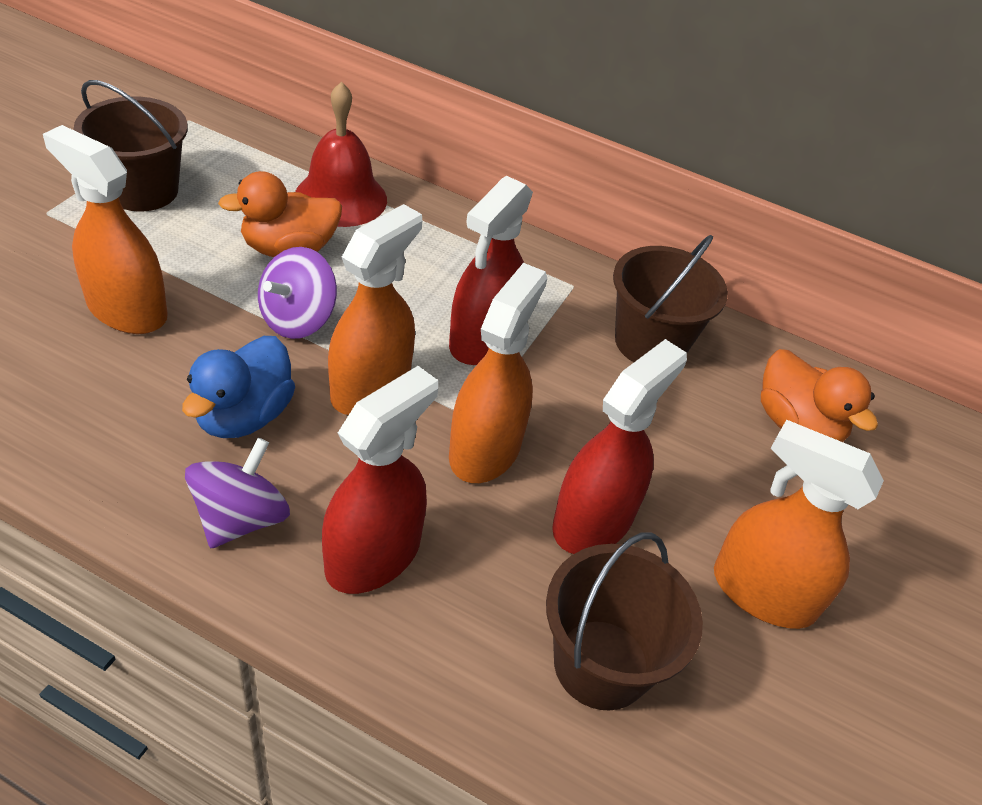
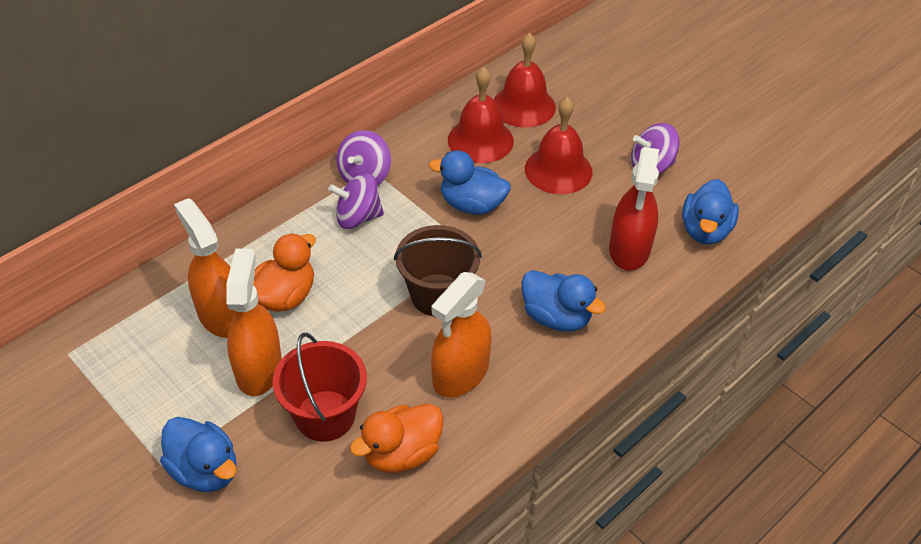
blue duck: 1 -> 4
brown bucket: 3 -> 1
orange spray bottle: 4 -> 3
purple spinning top: 2 -> 3
red bell: 1 -> 3
red bucket: 0 -> 1
red spray bottle: 3 -> 1

